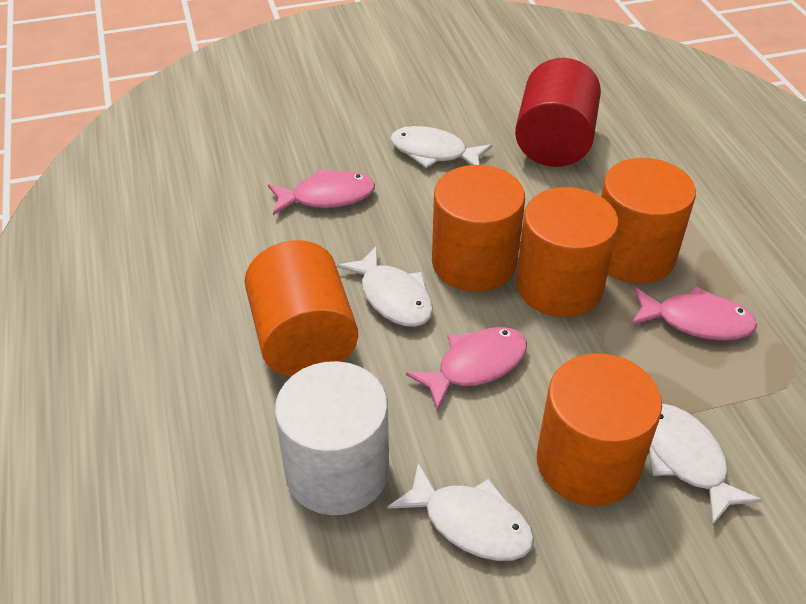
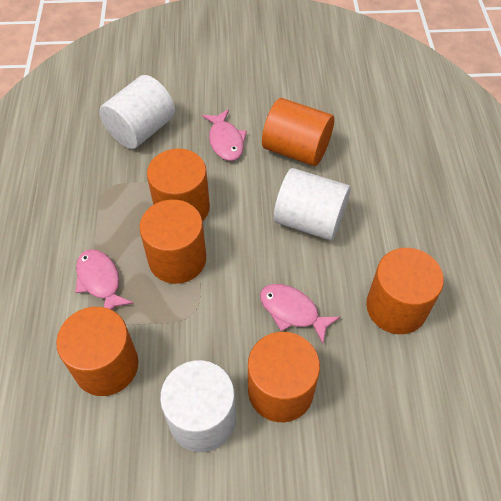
orange cylinder: 5 -> 6
red cylinder: 1 -> 0
white cylinder: 1 -> 3
white fish: 4 -> 0

